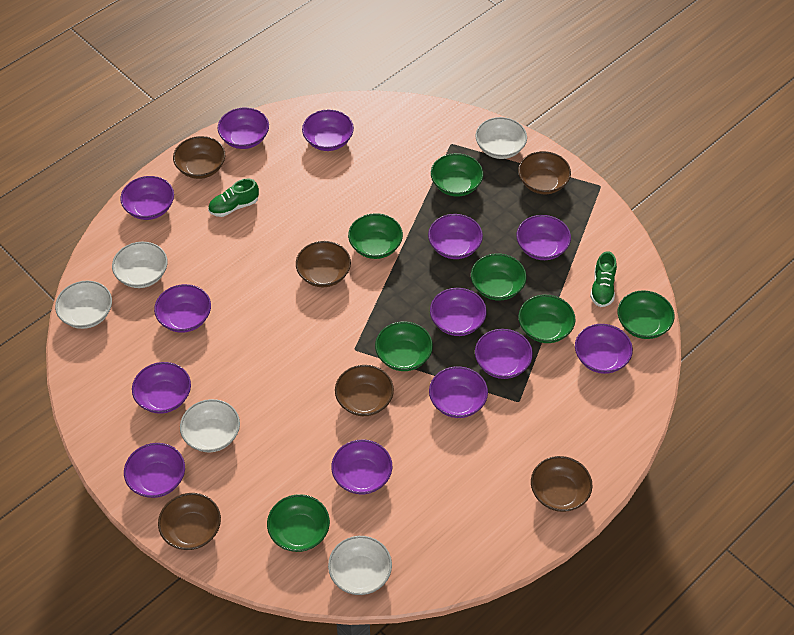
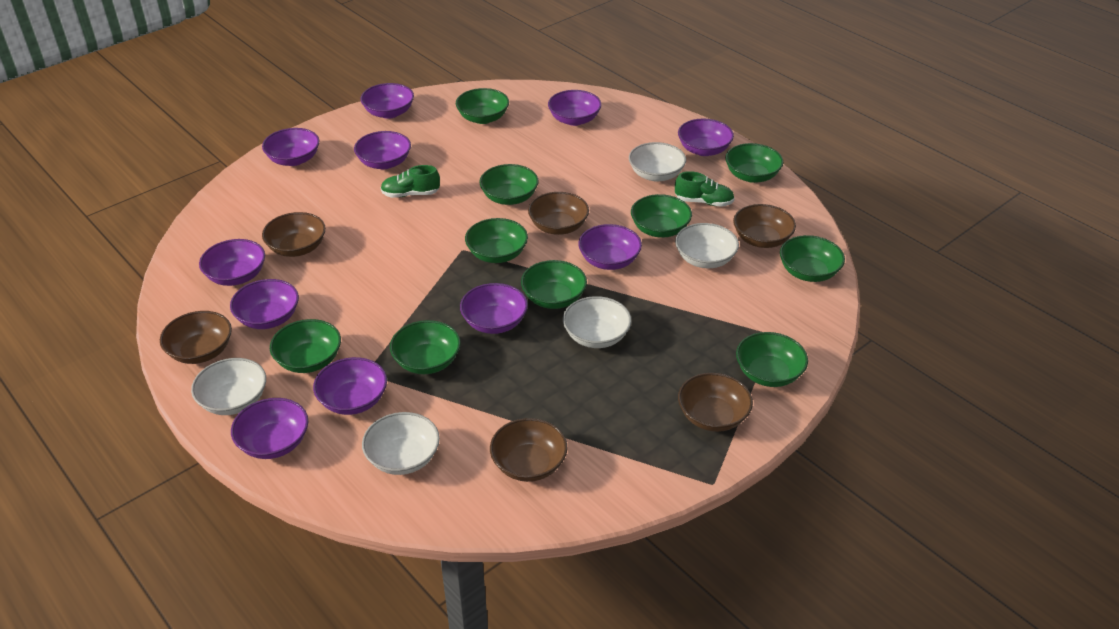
green bowl: 7 -> 10
purple bowl: 13 -> 11

